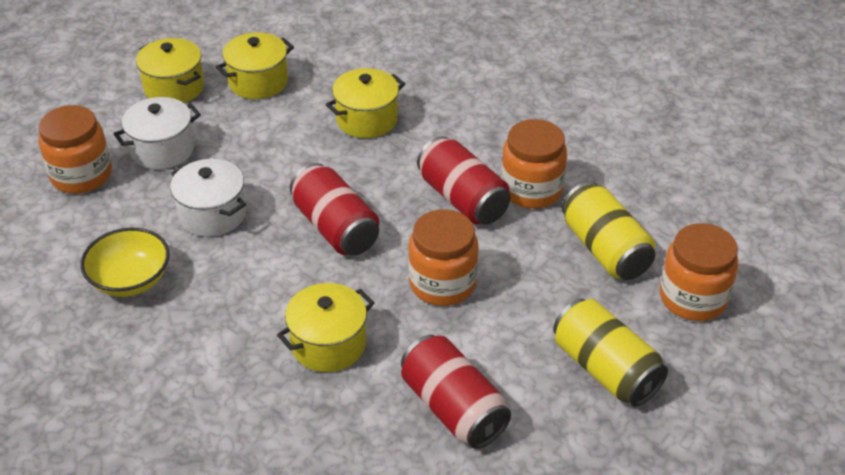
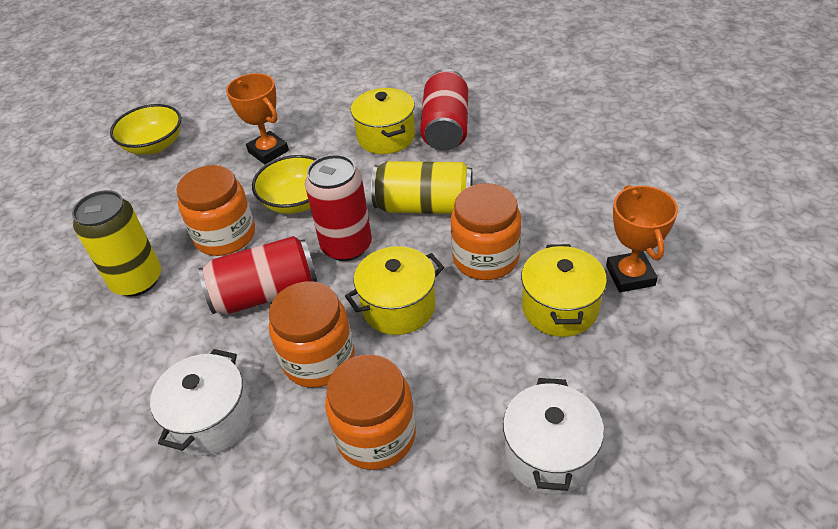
orange trophy: 0 -> 2
yellow bowl: 1 -> 2
yellow pot: 4 -> 3

